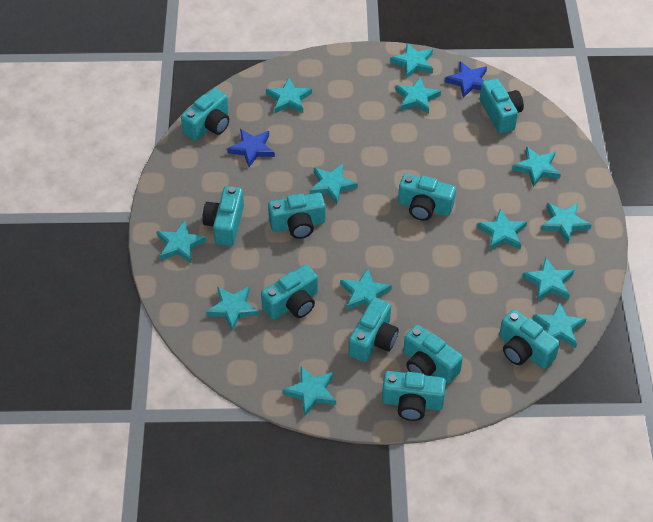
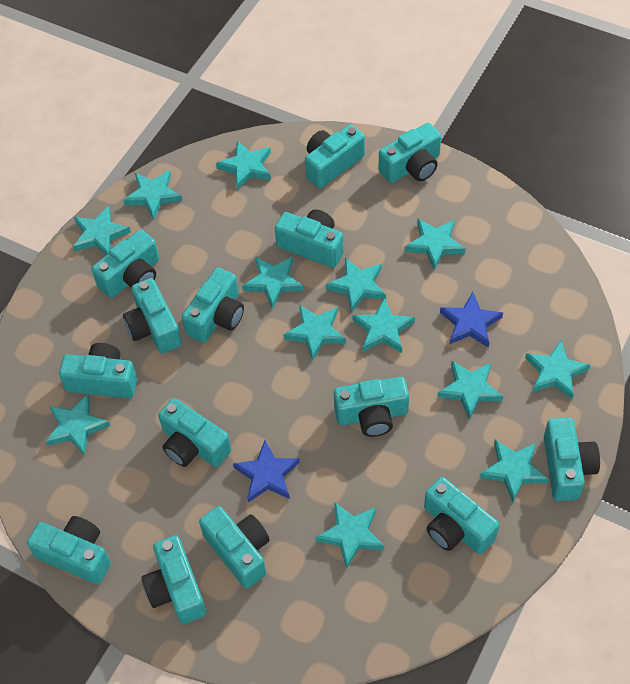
turquoise camera: 10 -> 14

